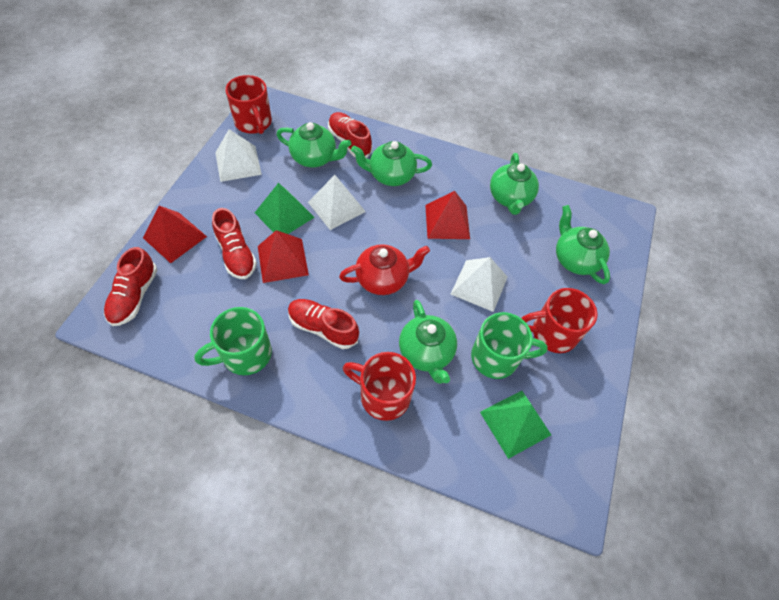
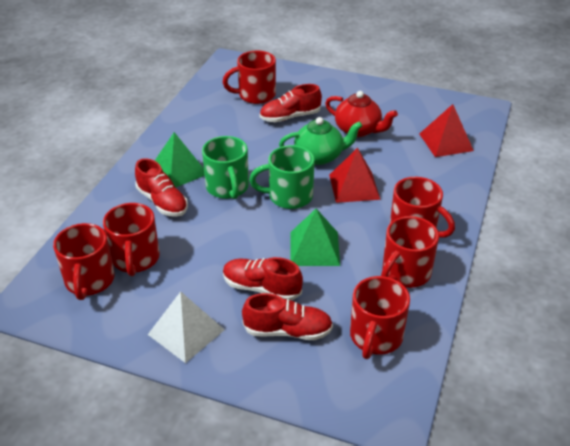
green teapot: 5 -> 1
red mug: 3 -> 6
red pyramid: 3 -> 2
white pyramid: 3 -> 1

